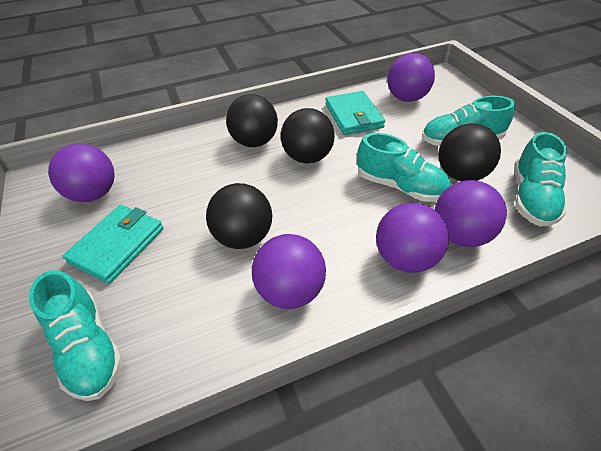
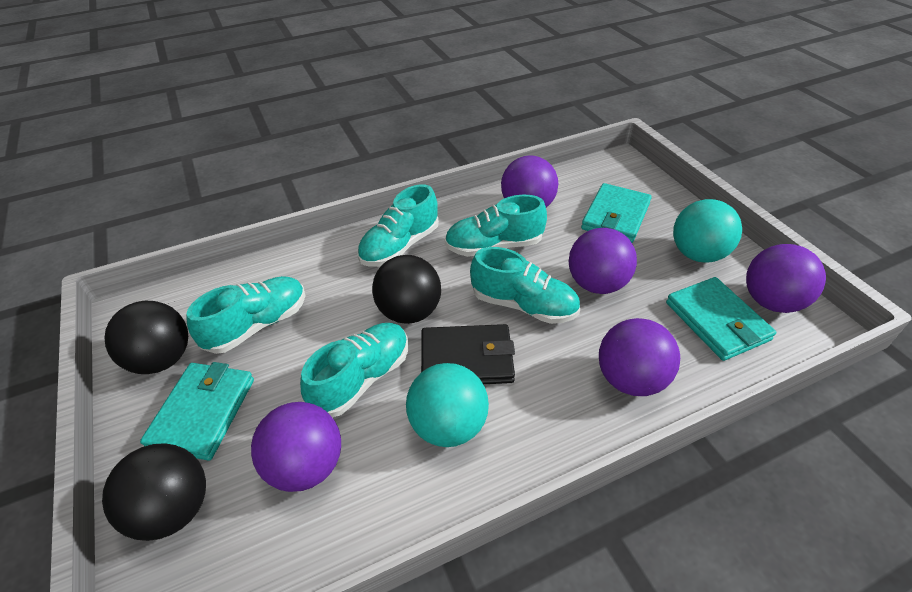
black ball: 4 -> 3
black wallet: 0 -> 1
turquoise ball: 0 -> 2
turquoise shoe: 4 -> 5
turquoise wallet: 2 -> 3

